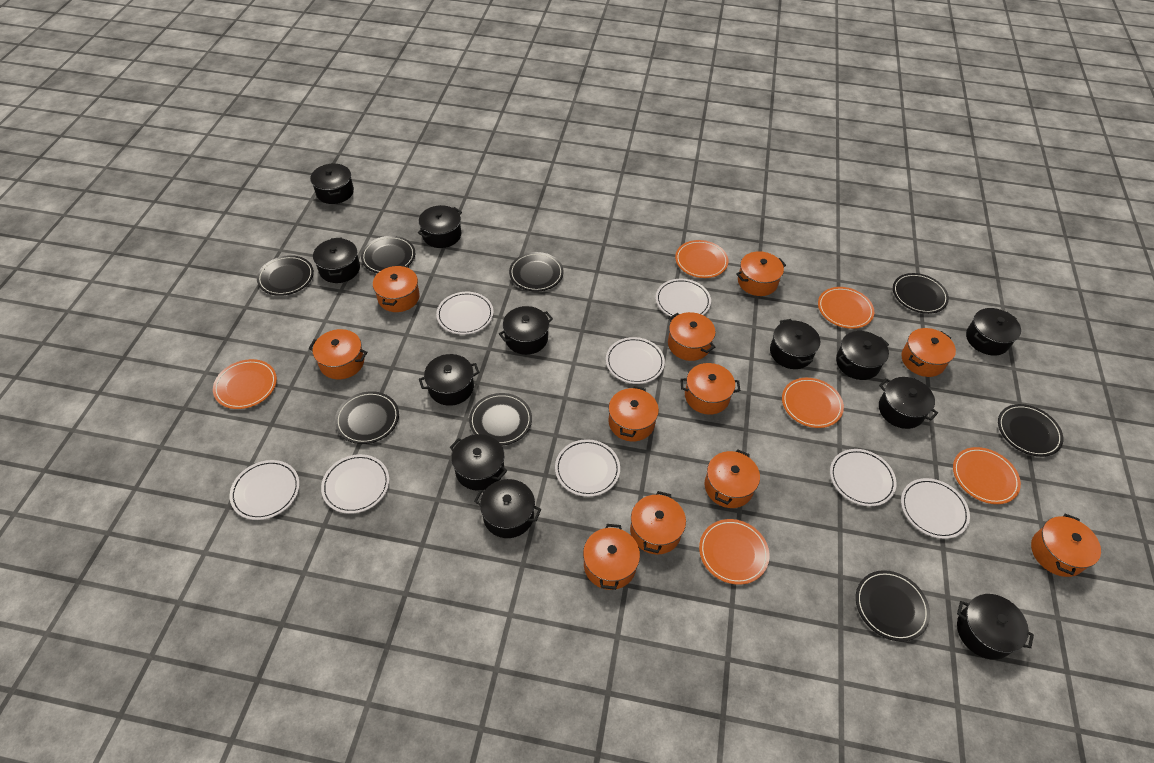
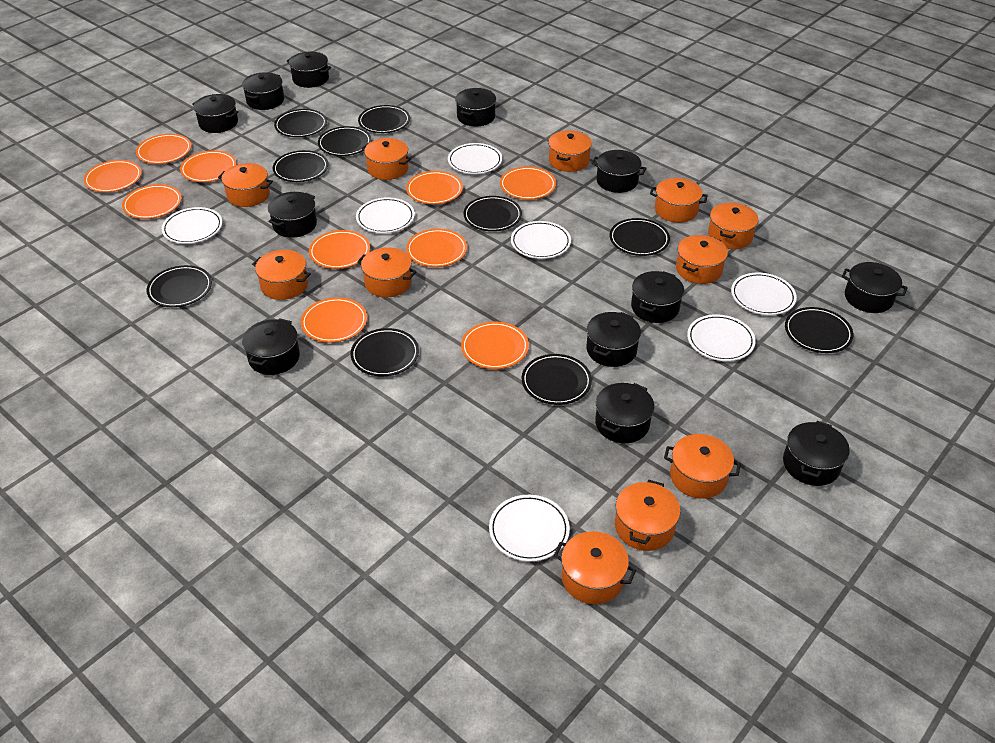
black plate: 8 -> 10
orange plate: 6 -> 10
white plate: 8 -> 7

